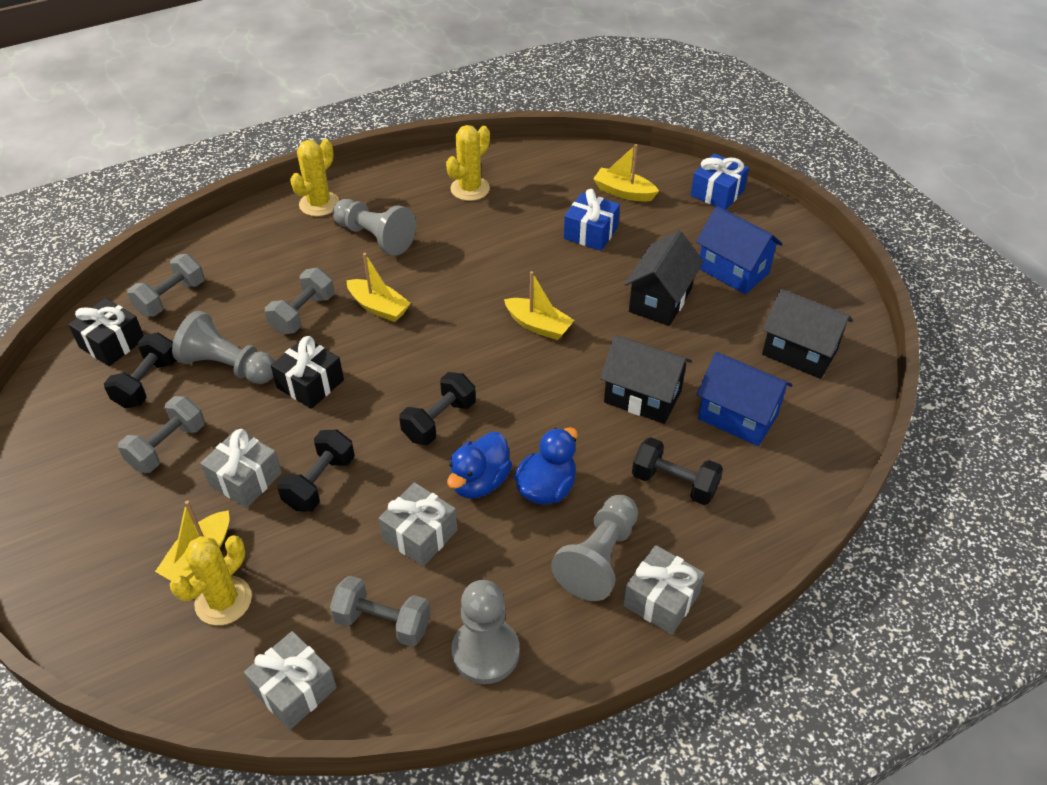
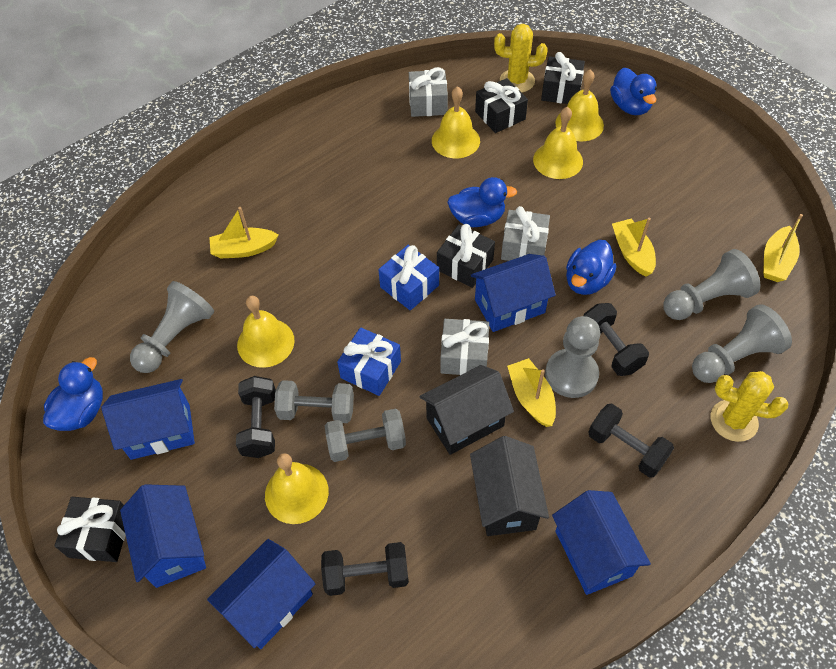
black gift: 2 -> 4
black house: 3 -> 2
blue duck: 2 -> 4
blue house: 2 -> 5
grey dumbbell: 4 -> 2
grey gift: 4 -> 3
yellow bell: 0 -> 5
yellow cactus: 3 -> 2

